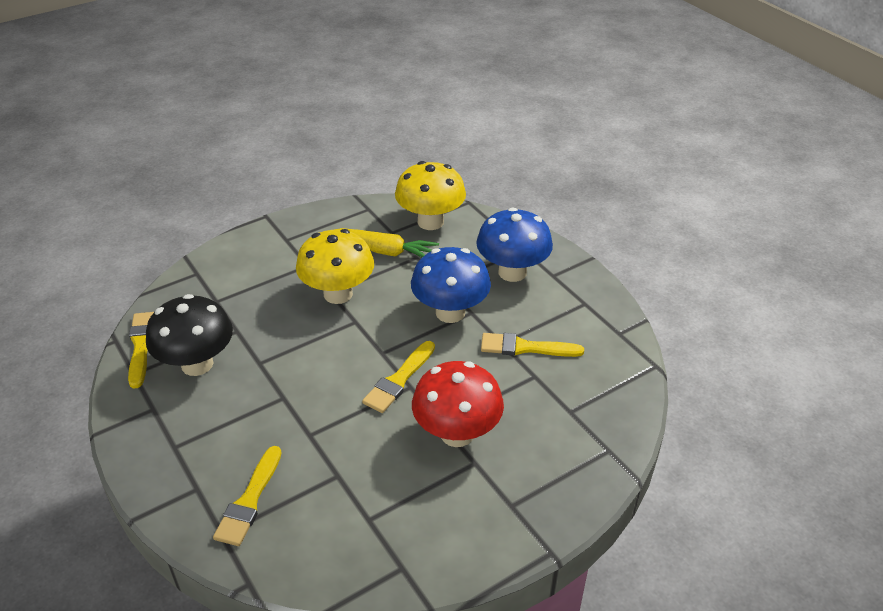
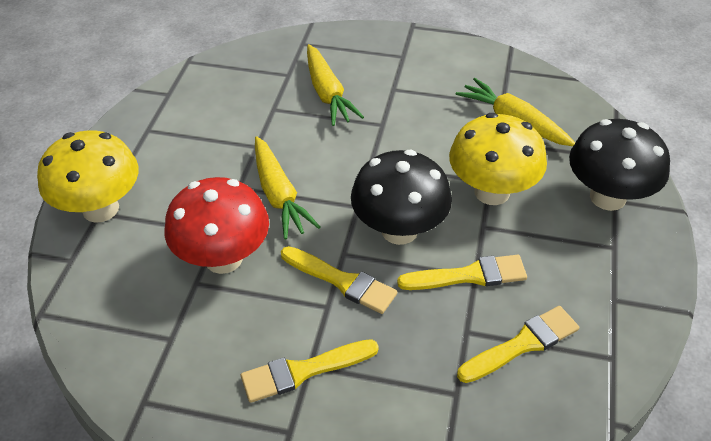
black mushroom: 1 -> 2
blue mushroom: 2 -> 0
yellow carrot: 1 -> 3

